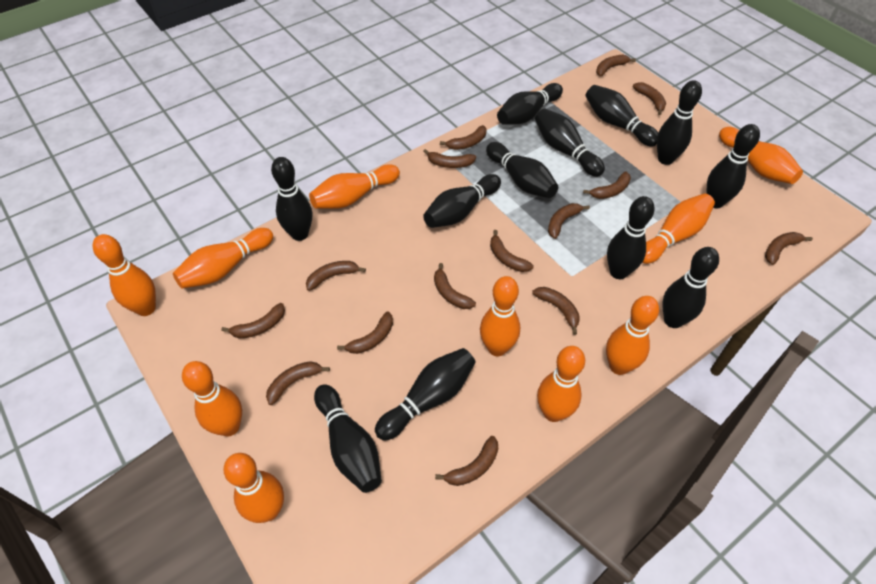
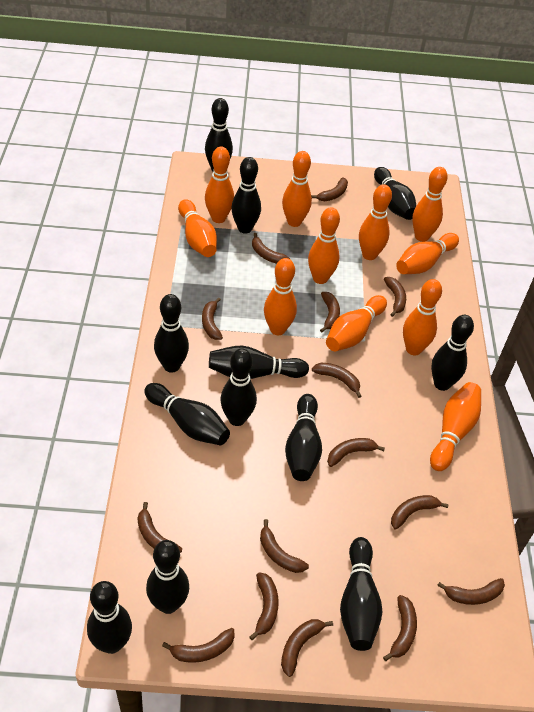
orange bowling pin: 10 -> 11

